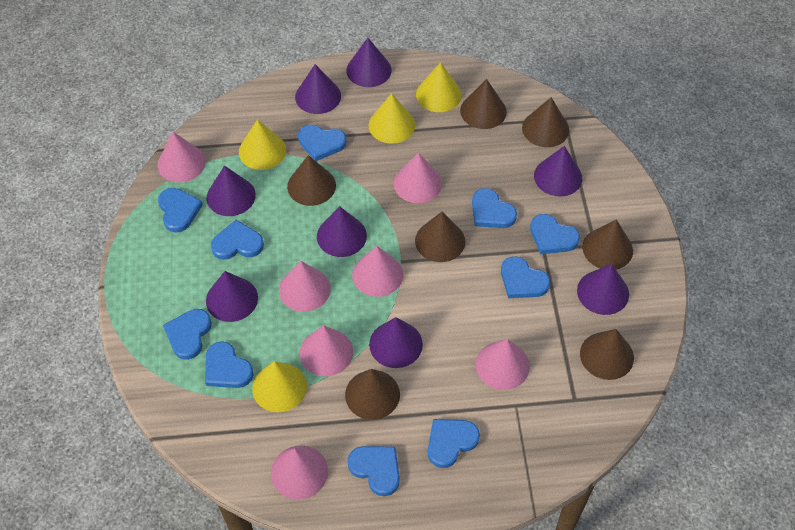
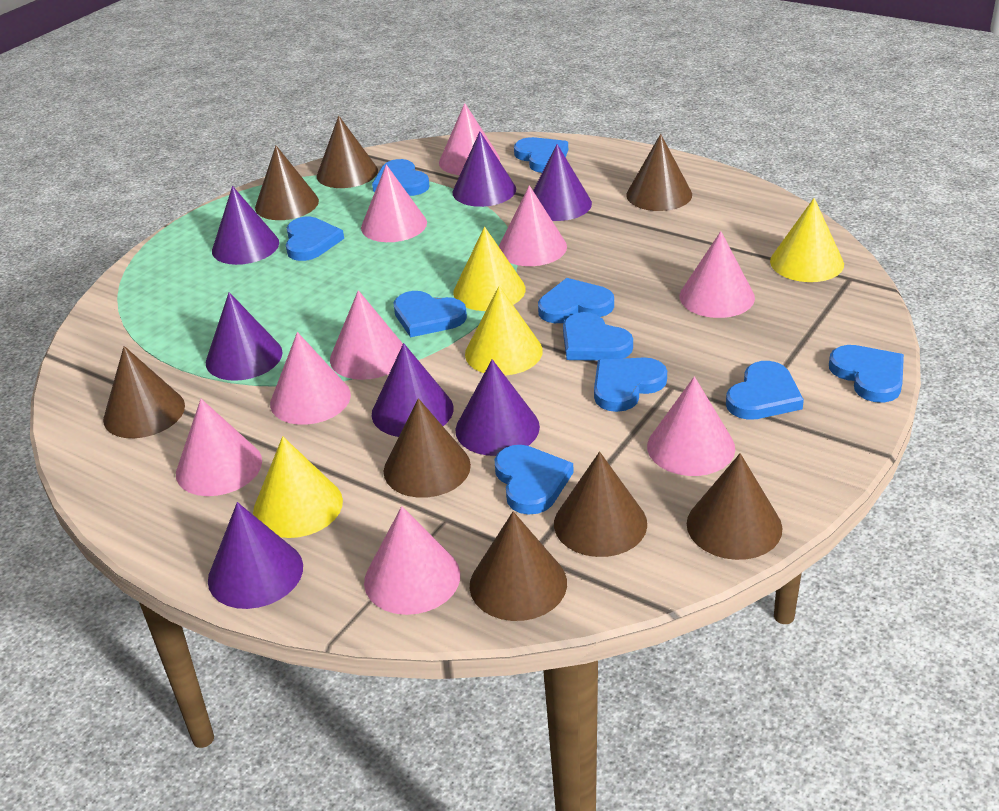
brown cone: 7 -> 8
pink cone: 7 -> 9
purple cone: 8 -> 7

